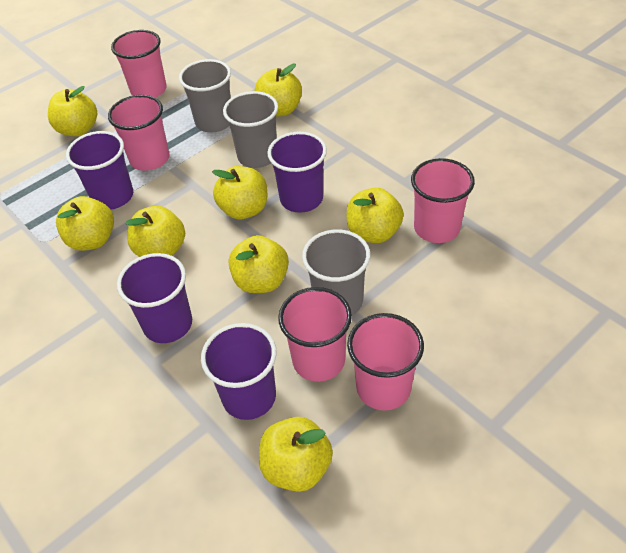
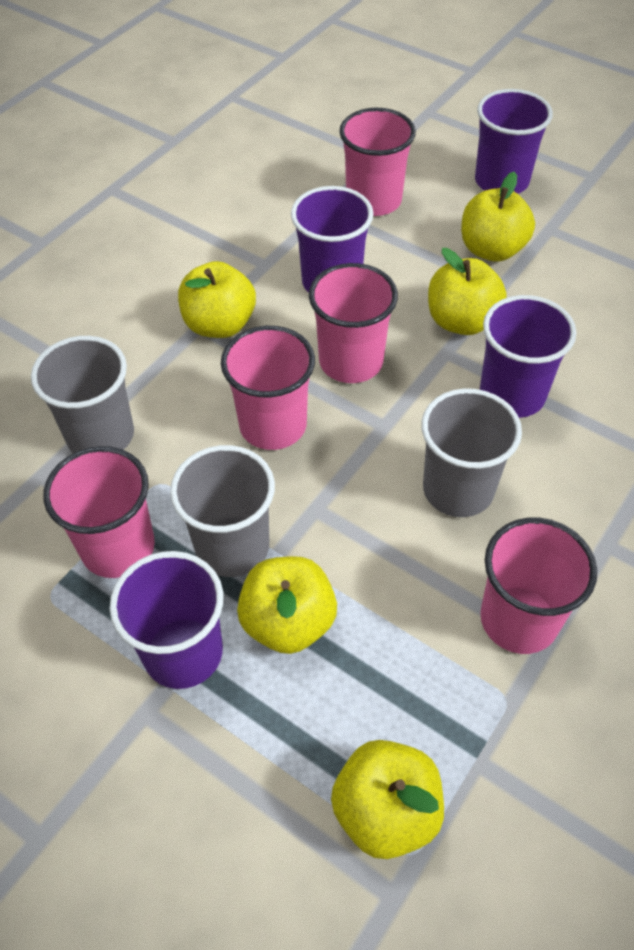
yellow apple: 8 -> 5

